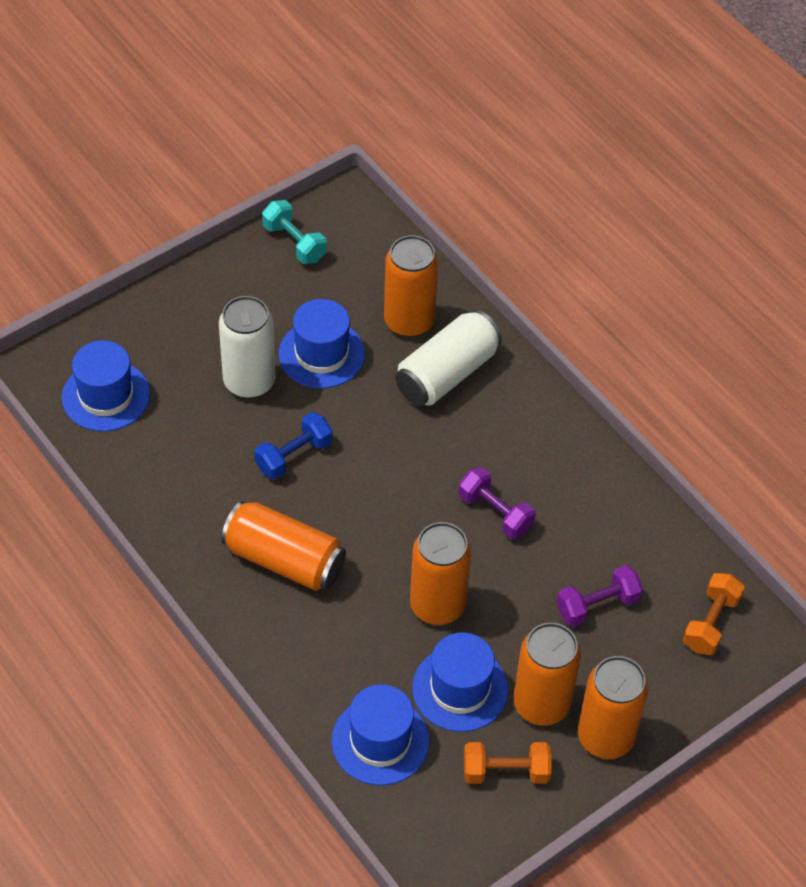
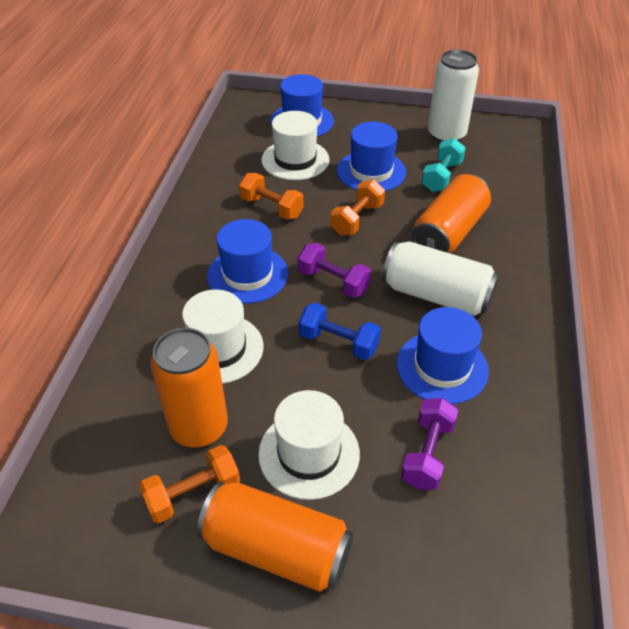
orange can: 5 -> 3
orange dumbbell: 2 -> 3
white hat: 0 -> 3

